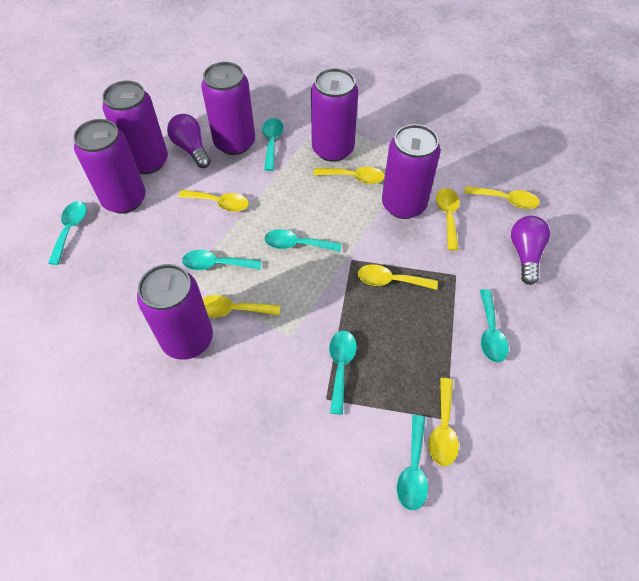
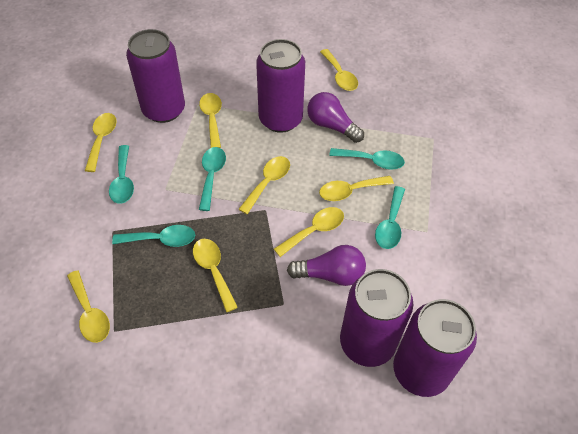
purple can: 6 -> 4
turquoise spoon: 7 -> 5
yellow spoon: 7 -> 8

